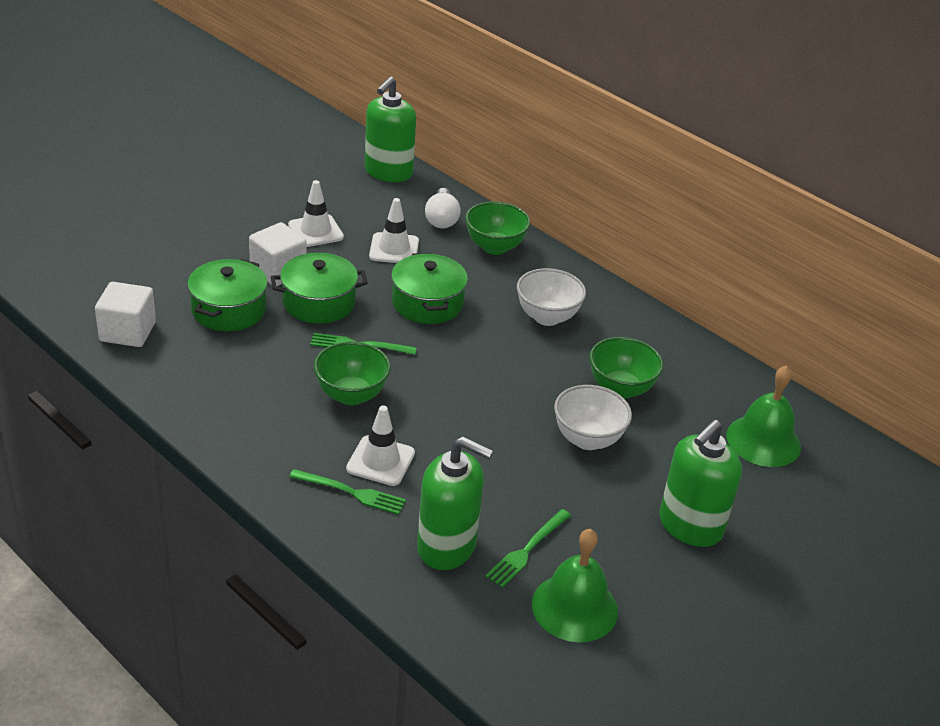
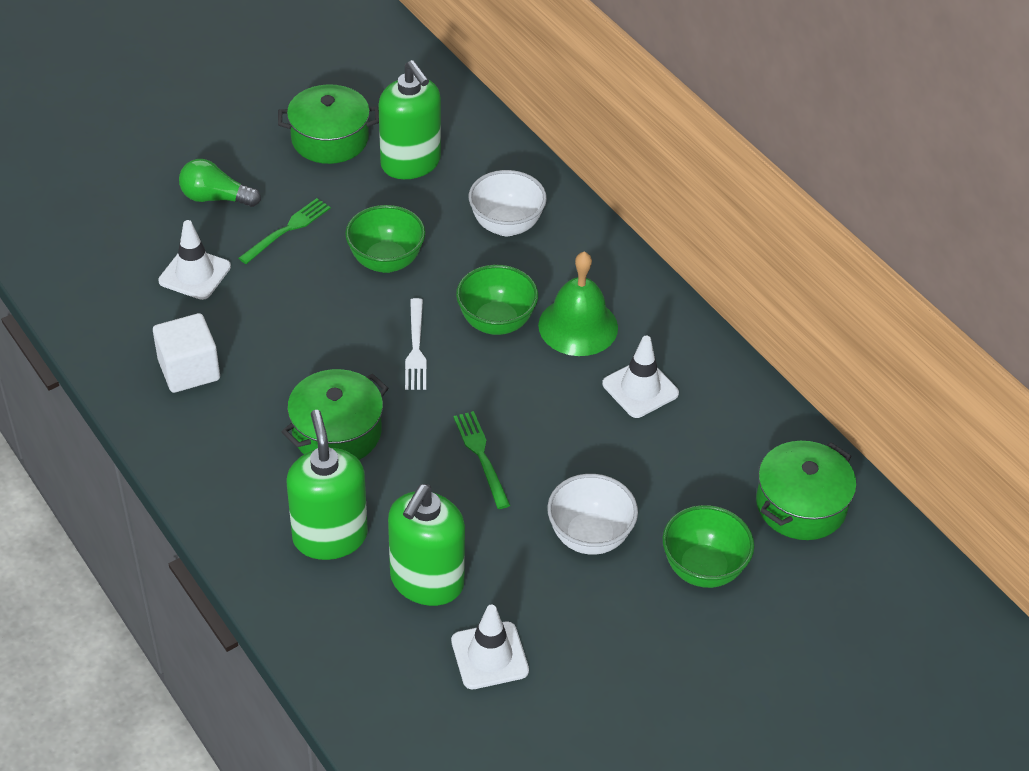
green bell: 2 -> 1
green fork: 3 -> 2
green light bulb: 0 -> 1
white cube: 2 -> 1
white fork: 0 -> 1
white light bulb: 1 -> 0

